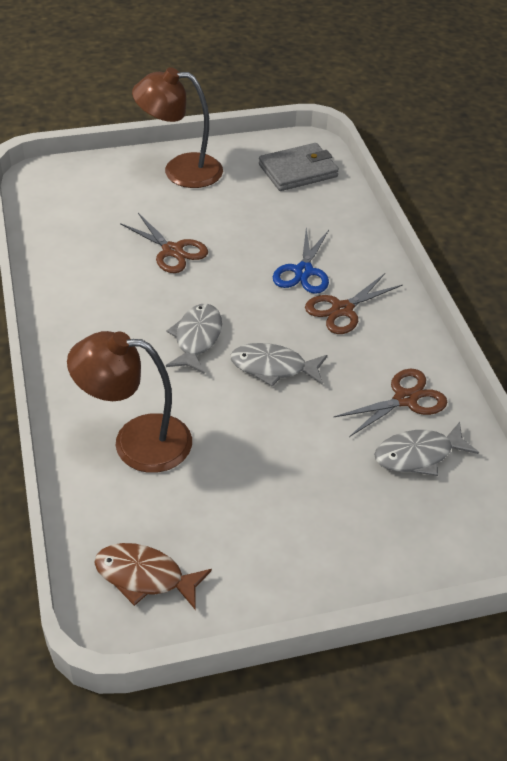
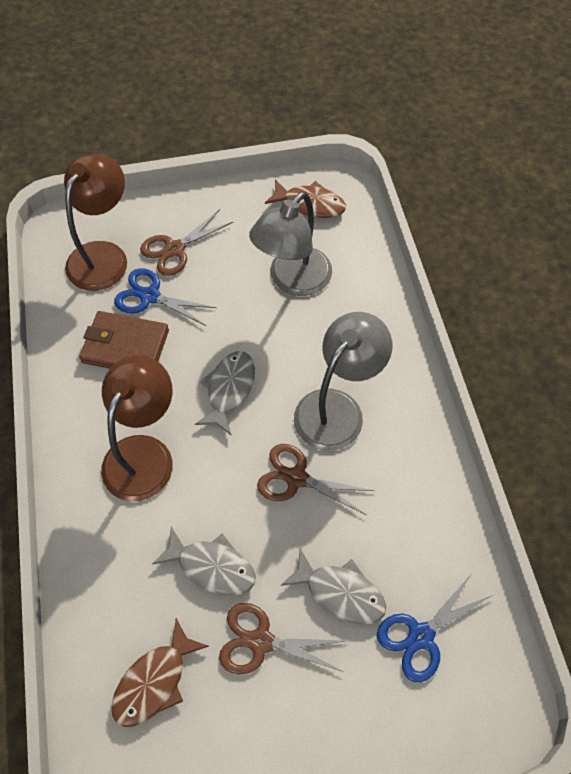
blue scissors: 1 -> 2
brown fish: 1 -> 2
brown wallet: 0 -> 1
grey lamp: 0 -> 2
grey wallet: 1 -> 0

